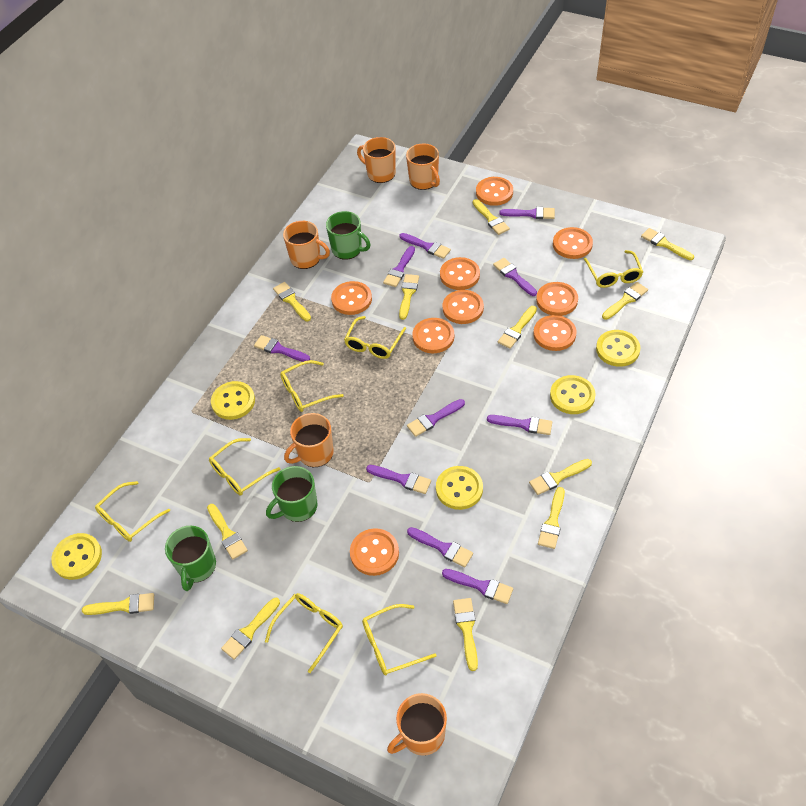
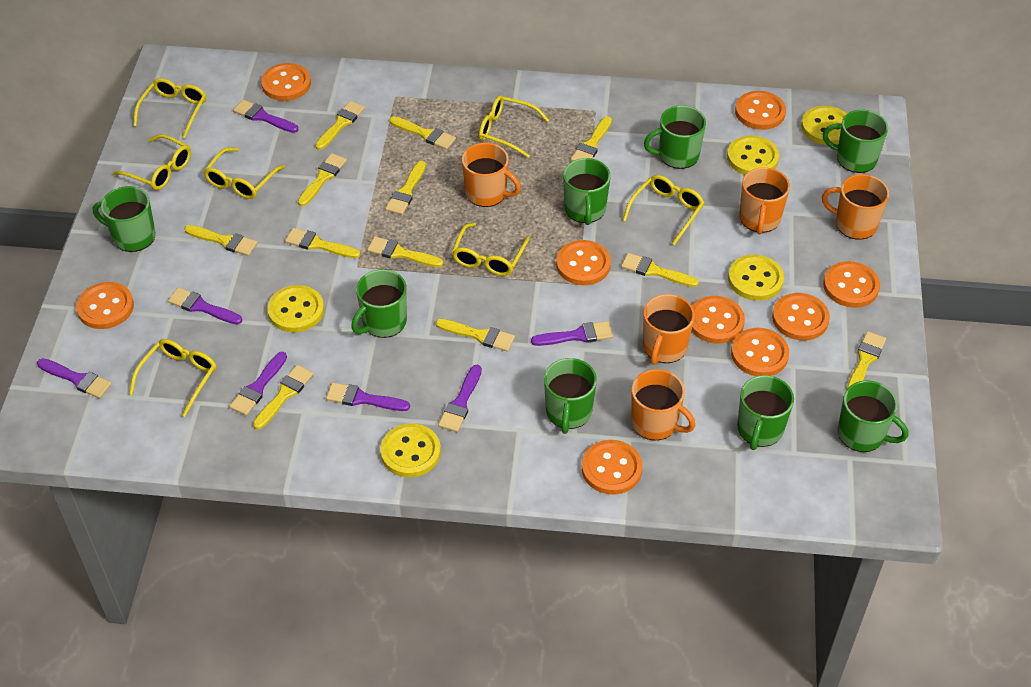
green mug: 3 -> 8
purple brush: 10 -> 7

